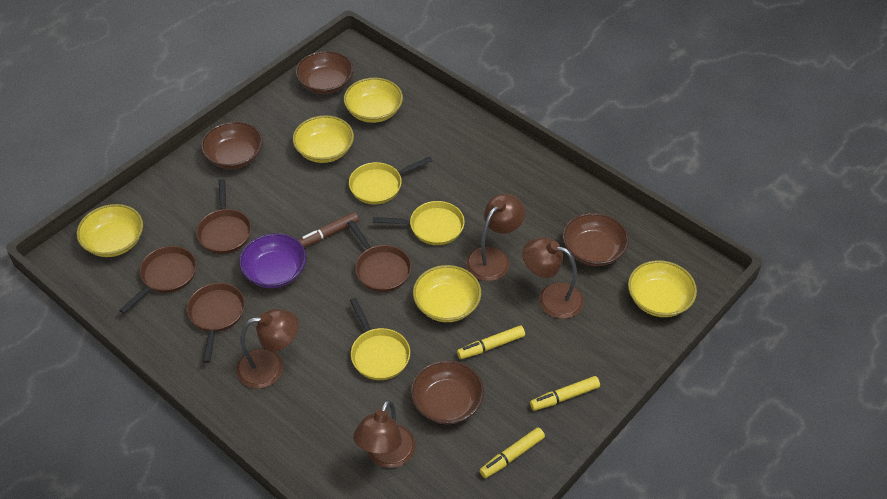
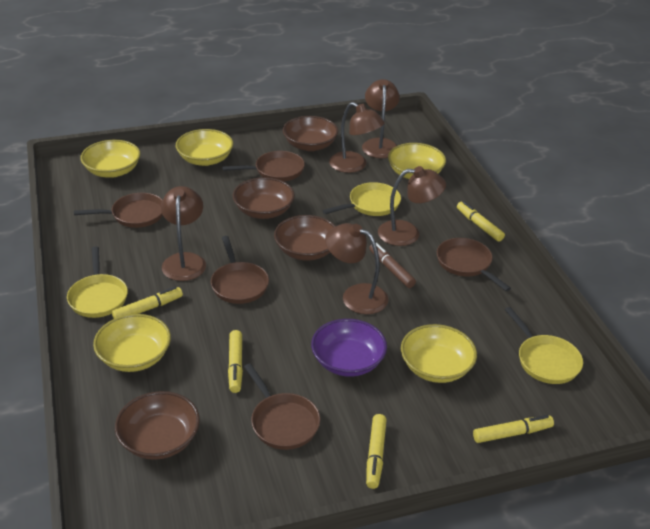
brown lamp: 4 -> 5
brown pan: 4 -> 5
yellow marker: 3 -> 5

